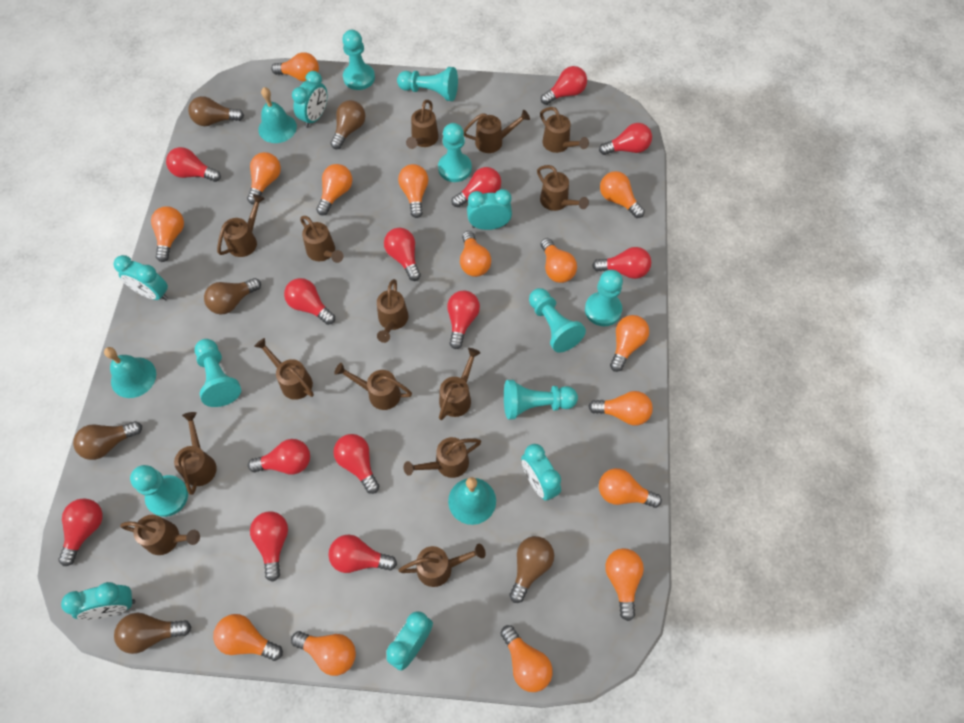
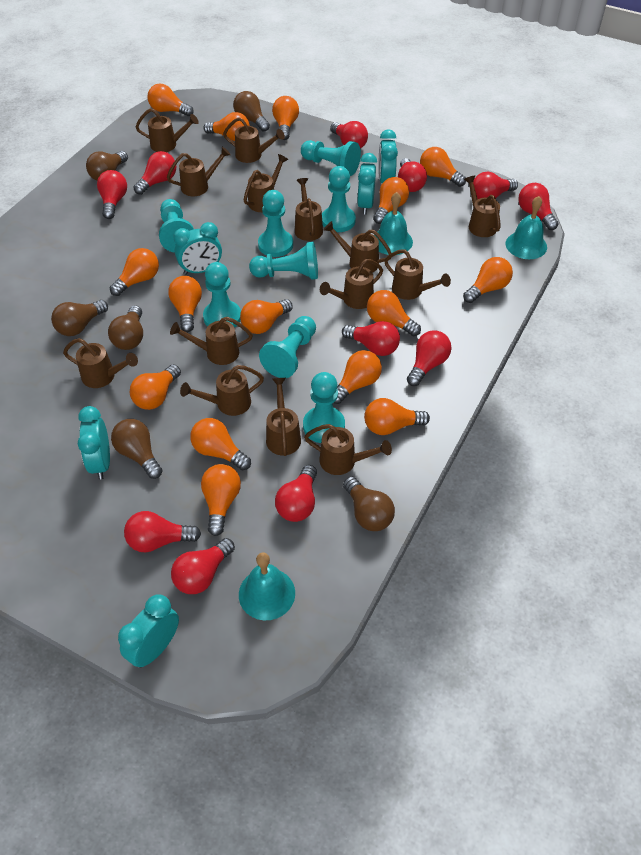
red light bulb: 13 -> 11
turquoise clock: 6 -> 5

